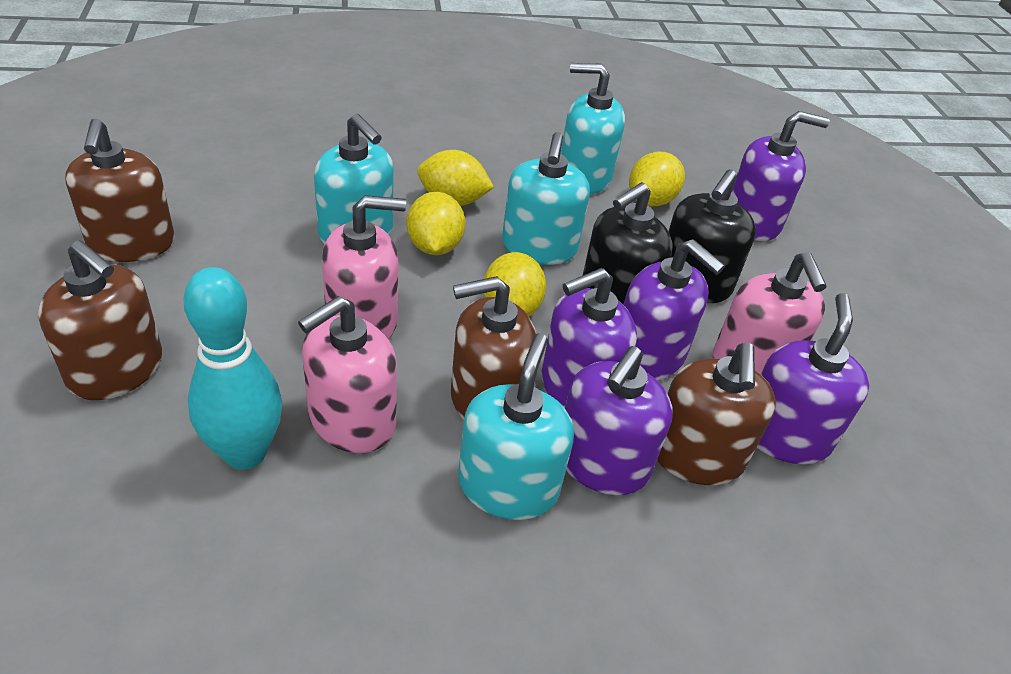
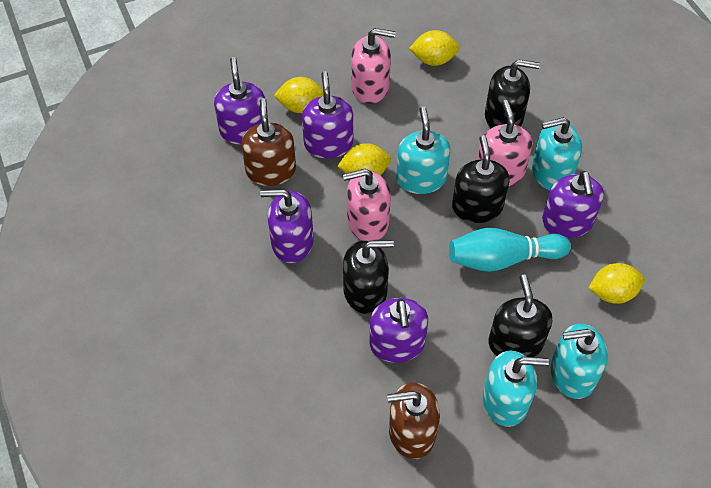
black soap dispenser: 2 -> 4
brown soap dispenser: 4 -> 2

